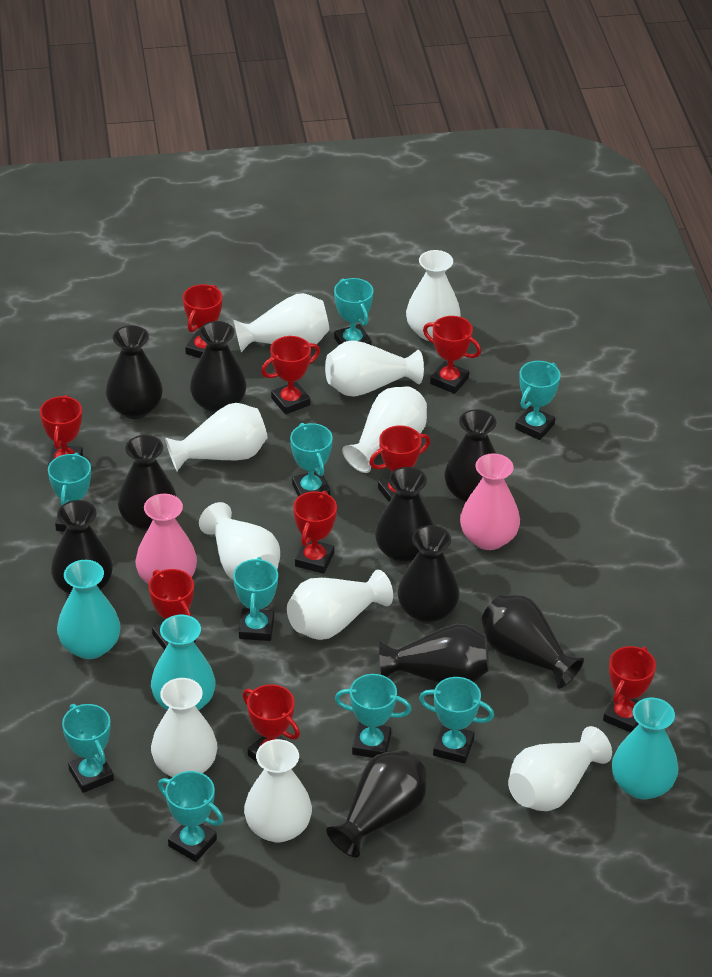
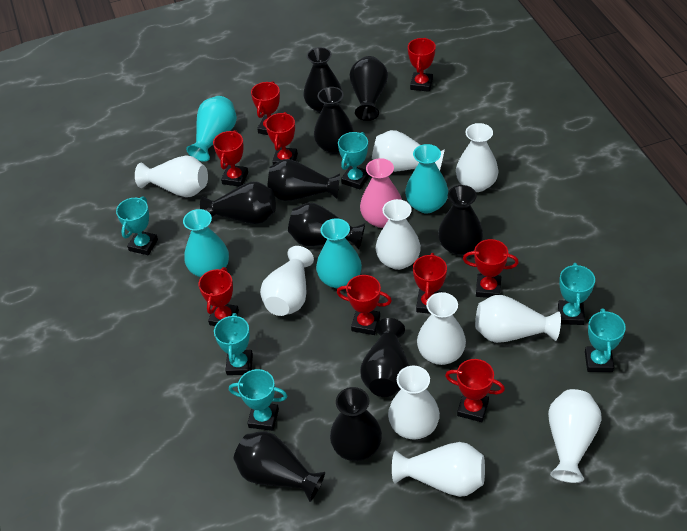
pink vase: 2 -> 1
turquoise trophy: 9 -> 6
turquoise vase: 3 -> 4

